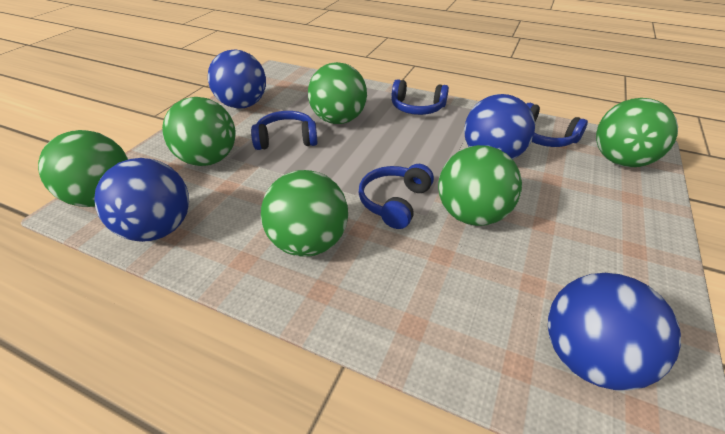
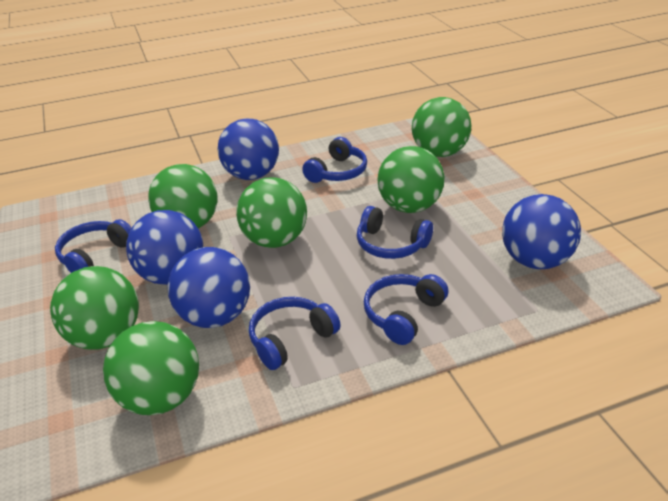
blue headphones: 4 -> 5

